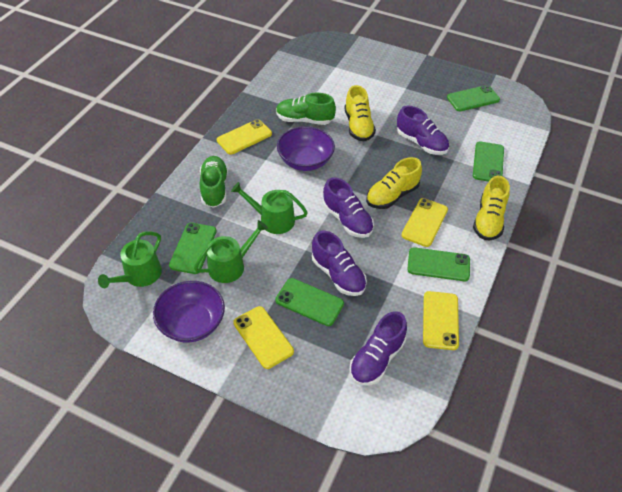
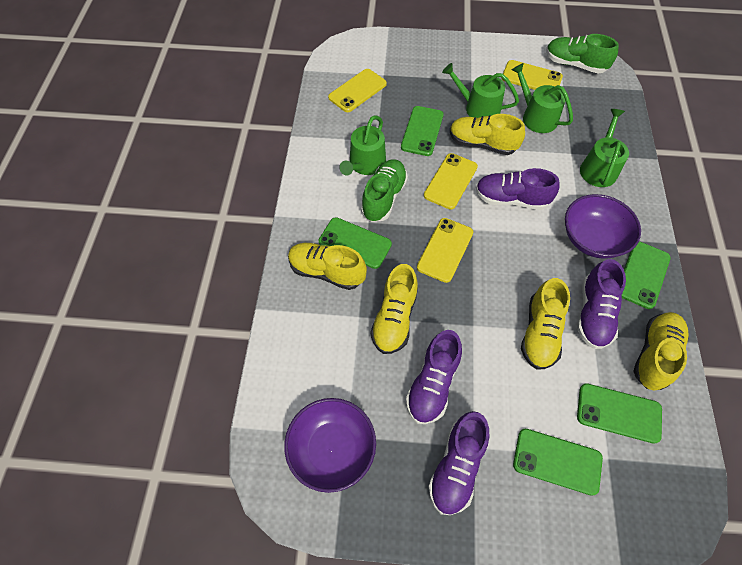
green watering can: 3 -> 4
yellow shoe: 3 -> 5

